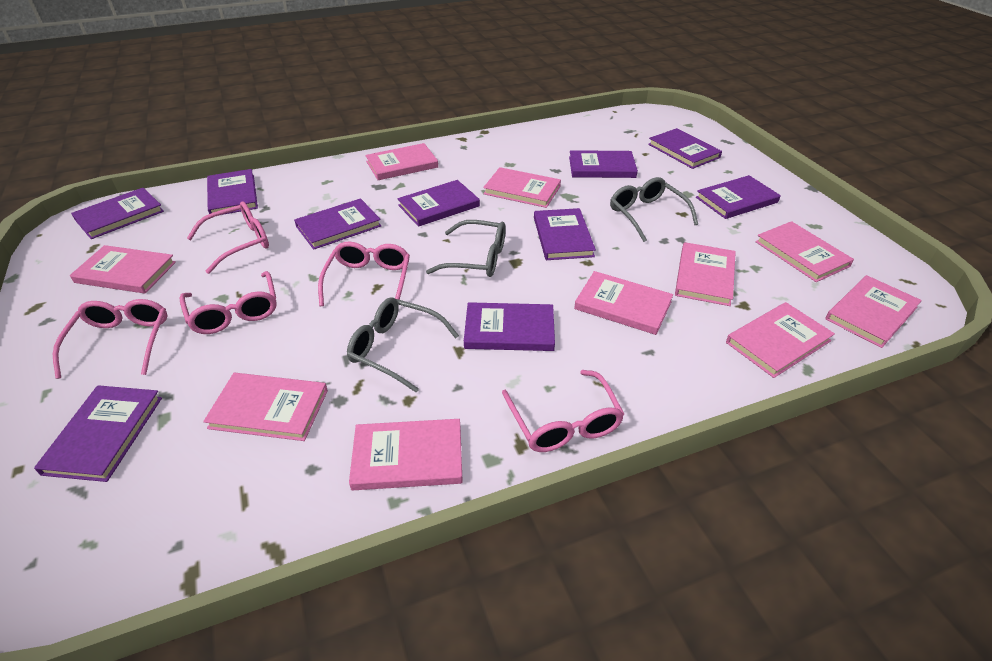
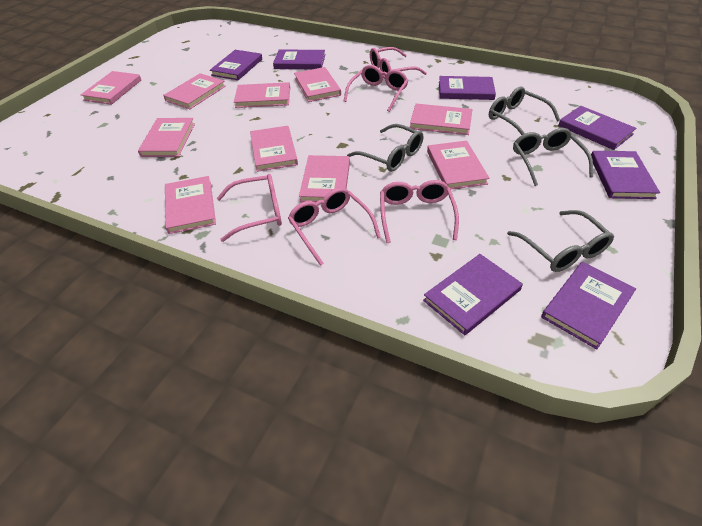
grey glasses: 3 -> 4
purple book: 10 -> 7

